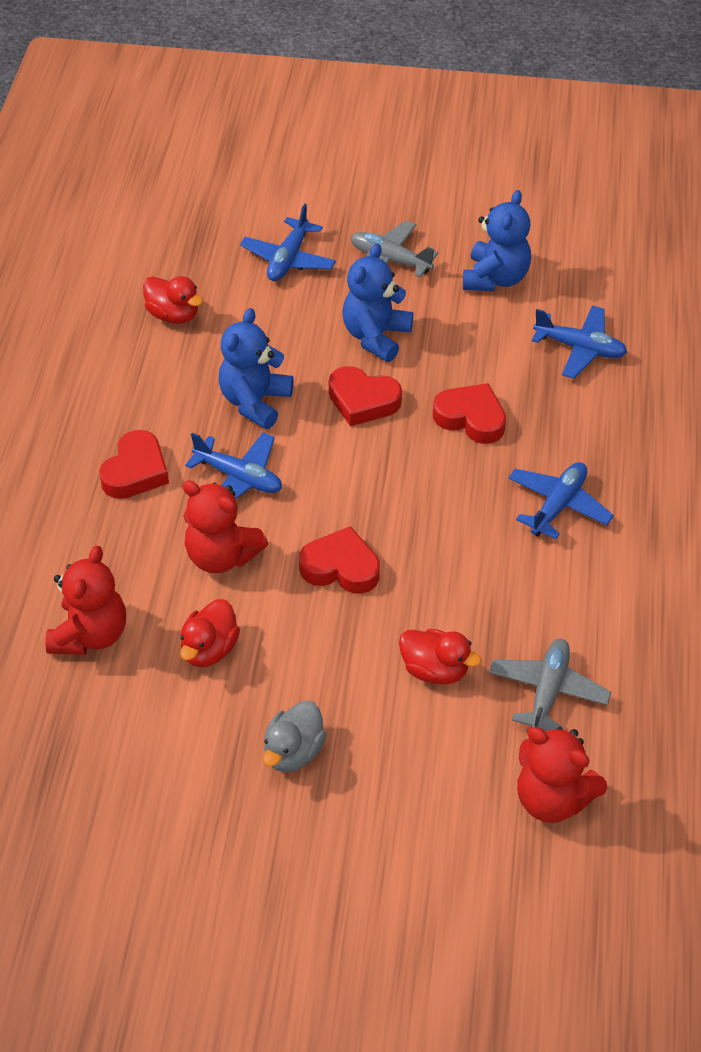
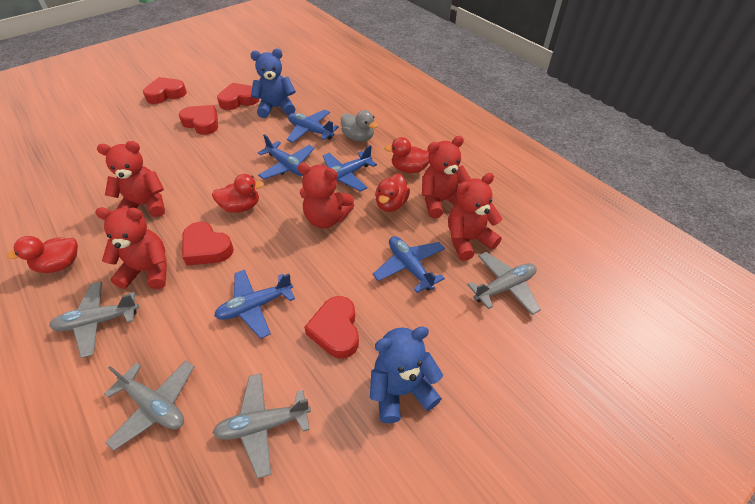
blue plane: 4 -> 5
blue teddy bear: 3 -> 2
grey plane: 2 -> 4
red duck: 3 -> 4
red heart: 4 -> 5
red teddy bear: 3 -> 5

